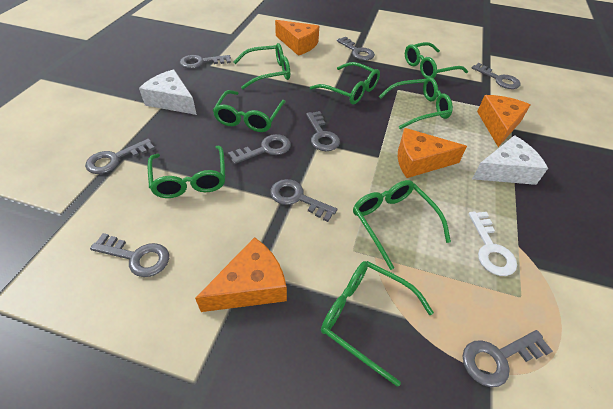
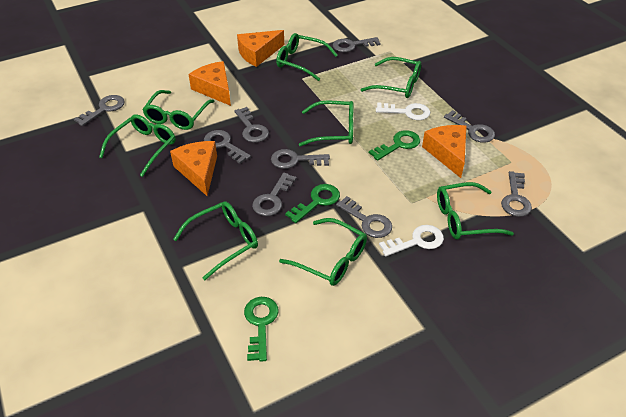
green key: 0 -> 3
white cheese: 2 -> 0
white key: 1 -> 2

